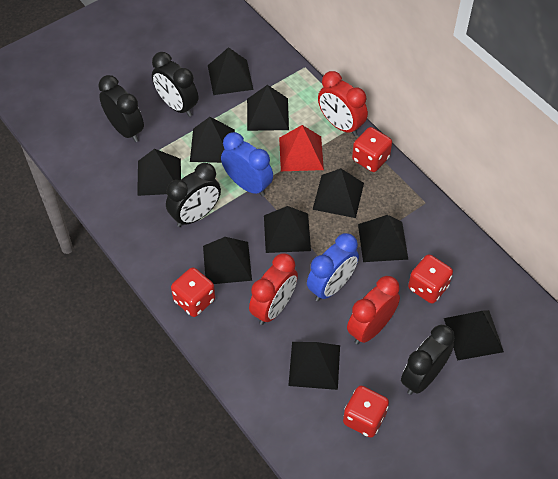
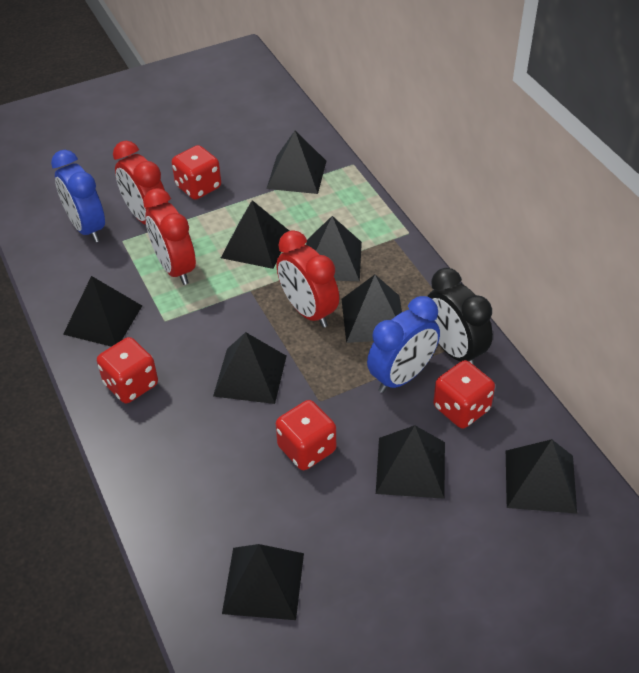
black clock: 4 -> 1
black pyramid: 10 -> 9
red pyramid: 1 -> 0

